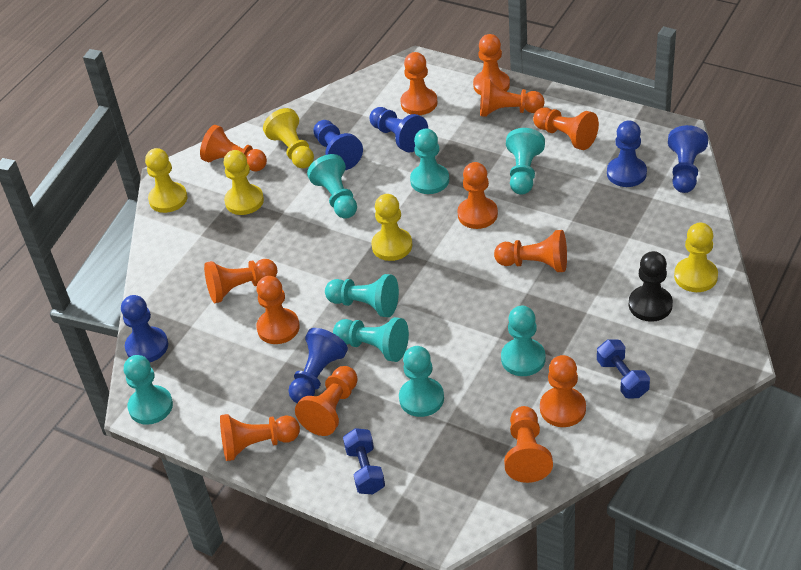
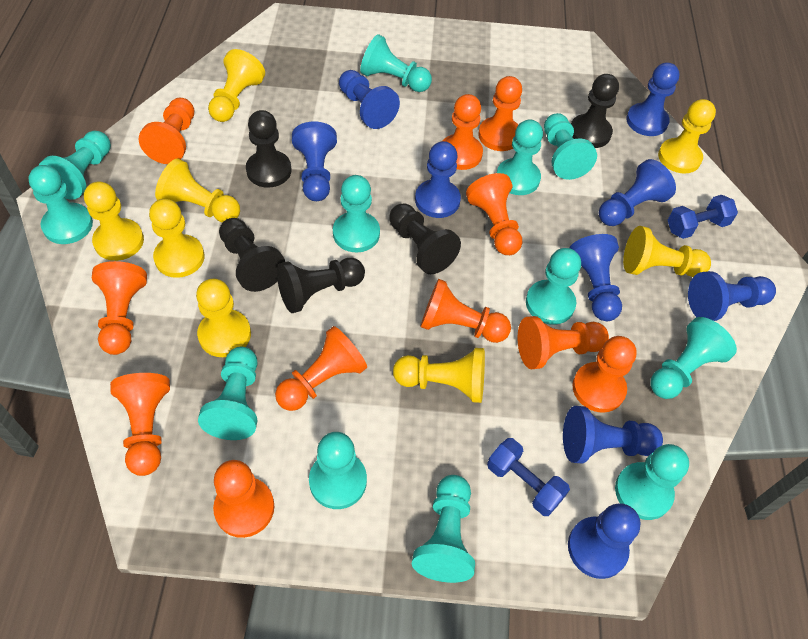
black pawn: 1 -> 5
blue pawn: 6 -> 9
orange pawn: 13 -> 11
turquoise pawn: 8 -> 12
yellow pawn: 5 -> 8

